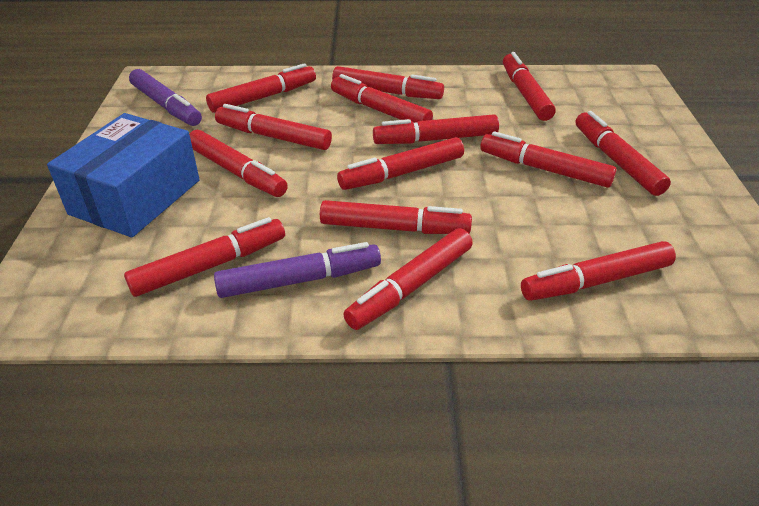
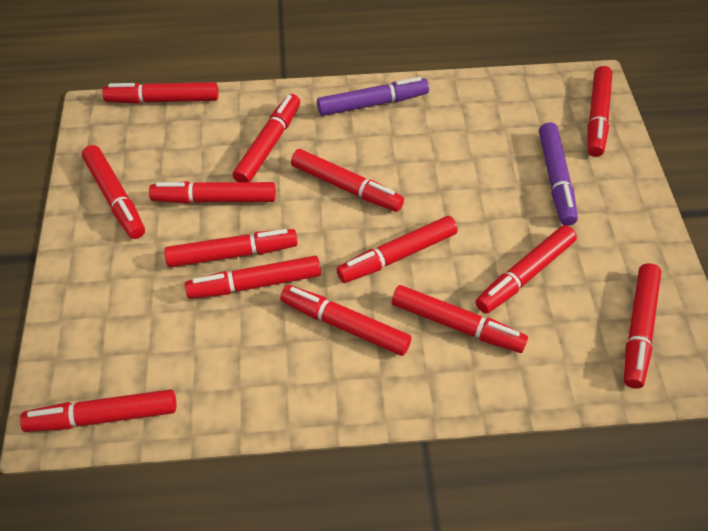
blue box: 1 -> 0

